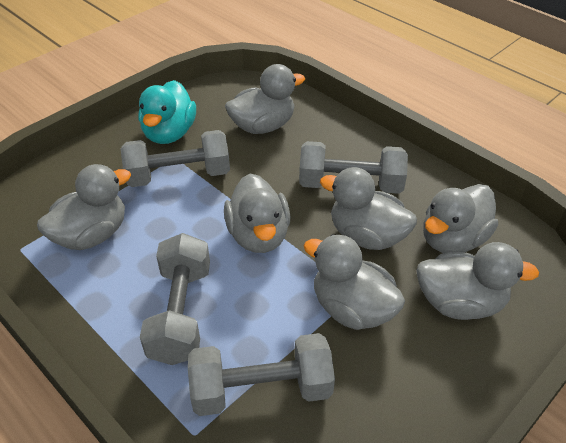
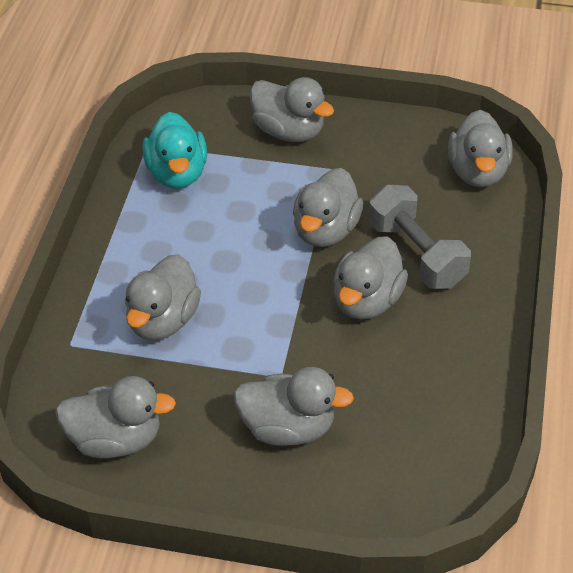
grey dumbbell: 4 -> 1

